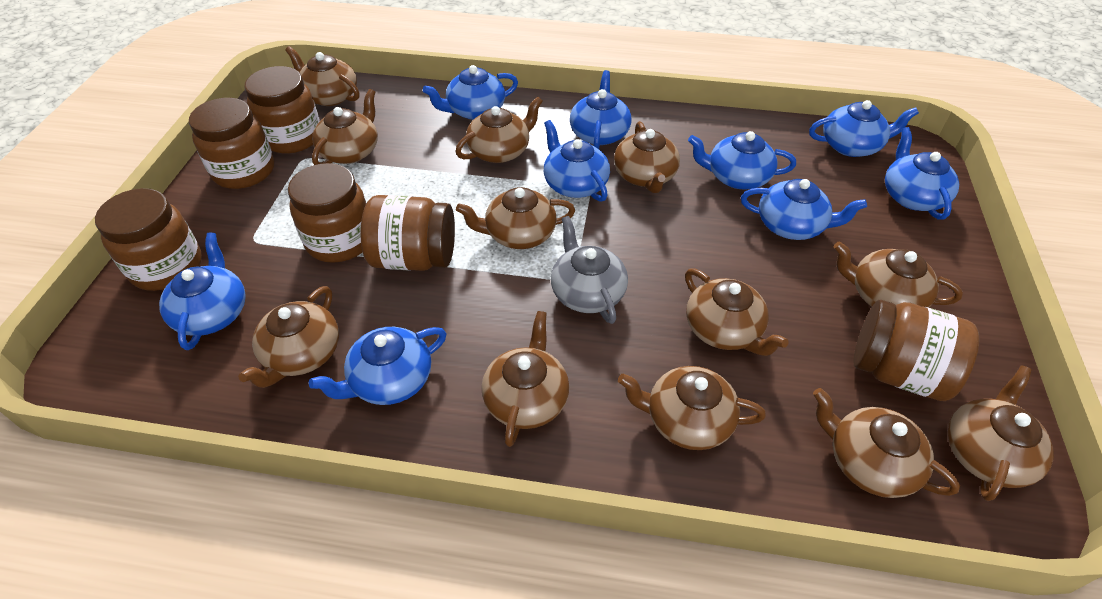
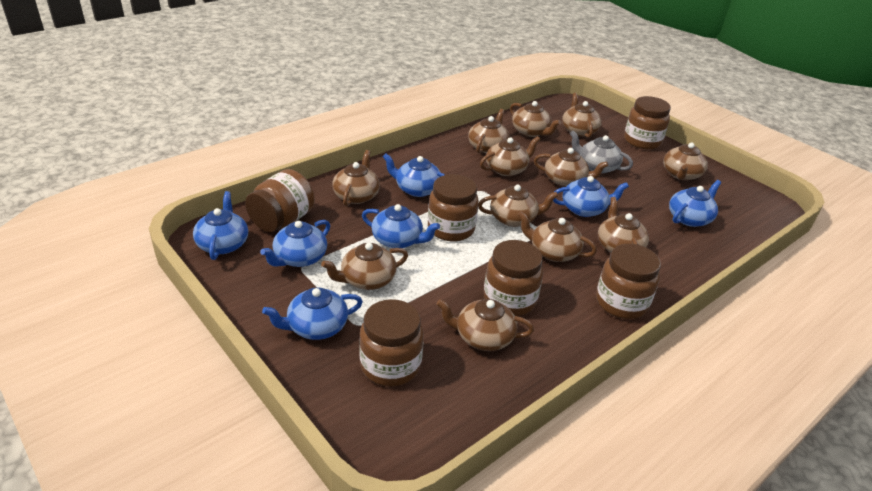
blue teapot: 9 -> 7

